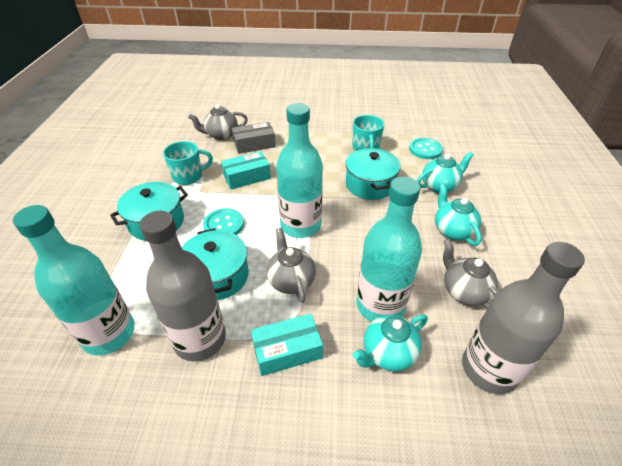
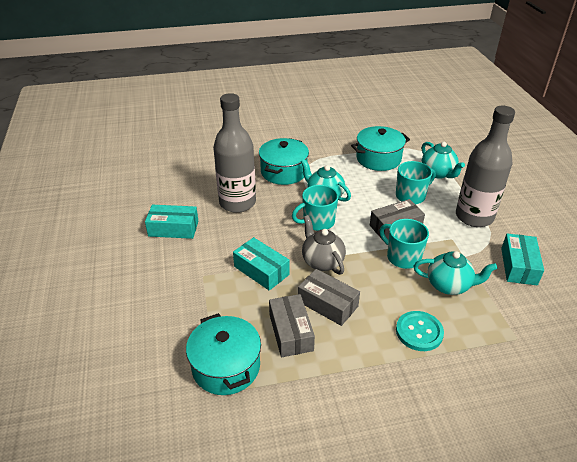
grey box: 1 -> 3
grey teapot: 3 -> 1
turquoise bottle: 3 -> 0
turquoise box: 2 -> 3
turquoise button: 2 -> 1
turquoise mug: 2 -> 3

